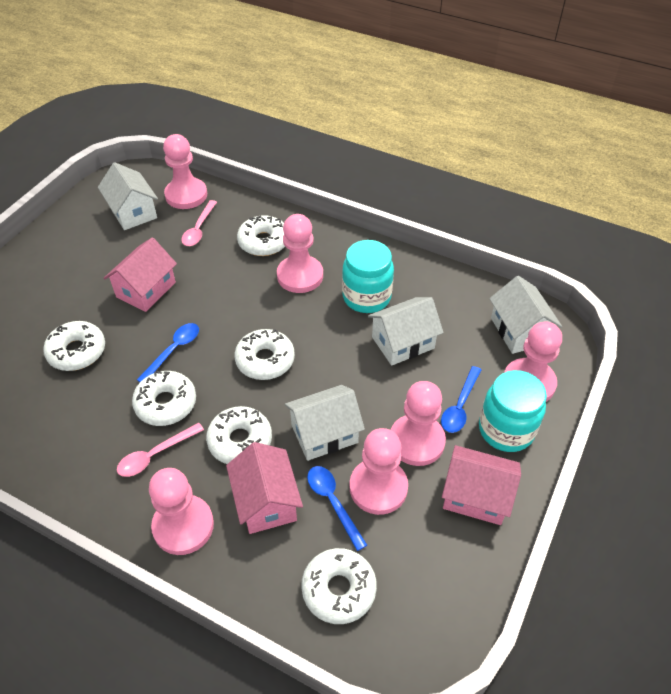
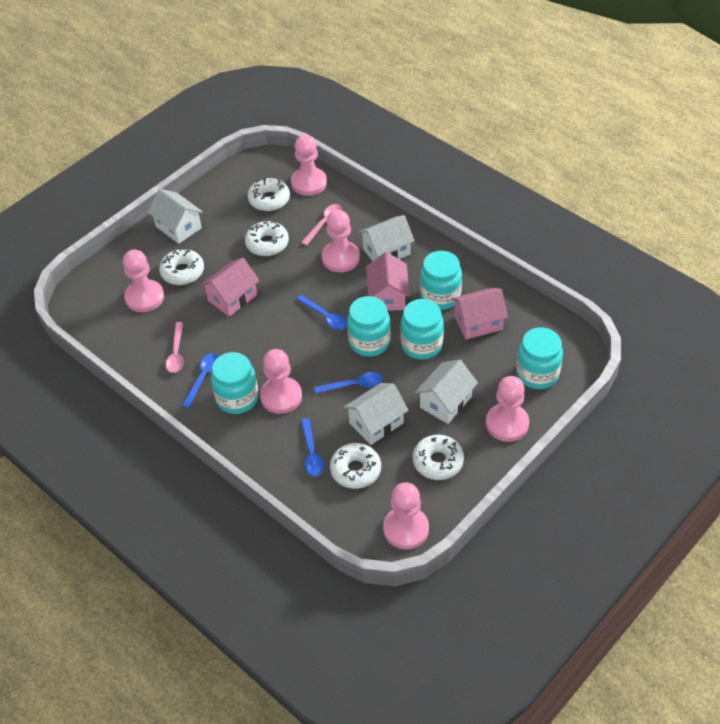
blue spoon: 3 -> 4
turquoise jar: 2 -> 5
white donut: 6 -> 5

